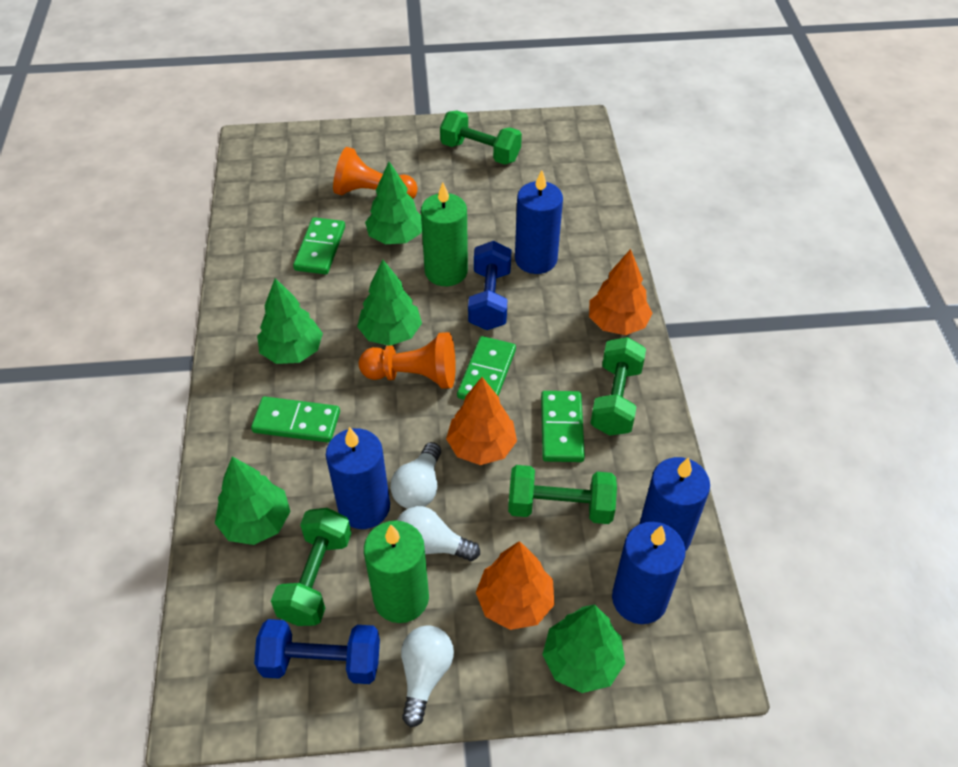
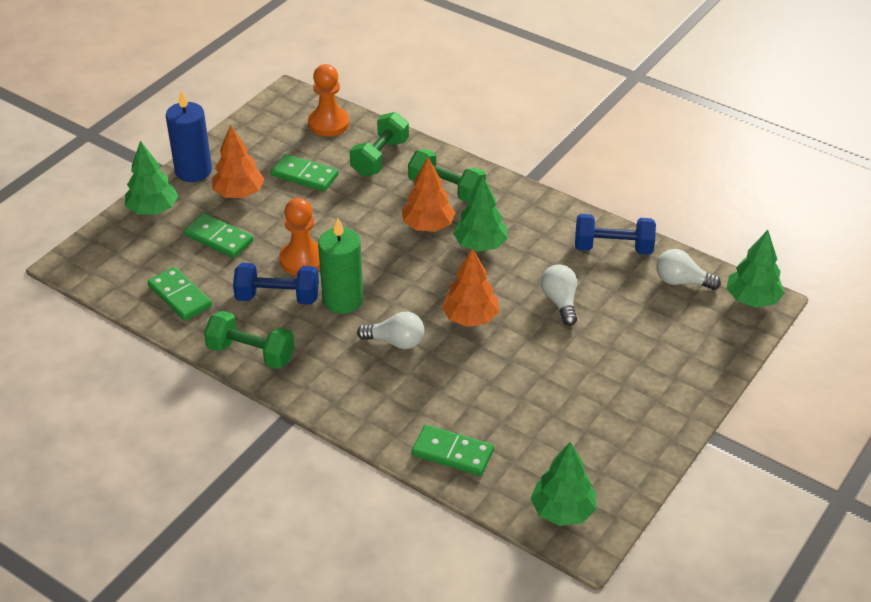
blue candle: 4 -> 1
green candle: 2 -> 1
green dumbbell: 4 -> 3
green tree: 5 -> 4

